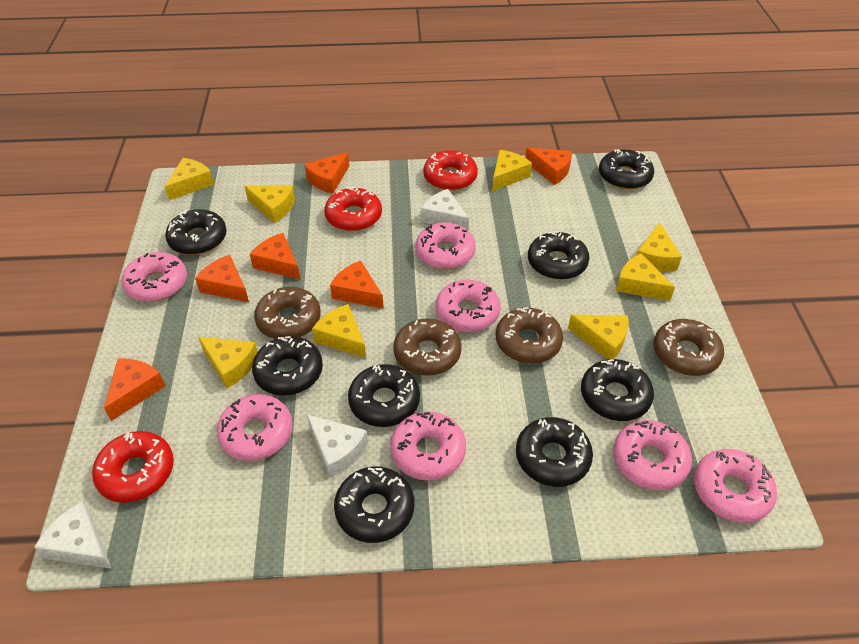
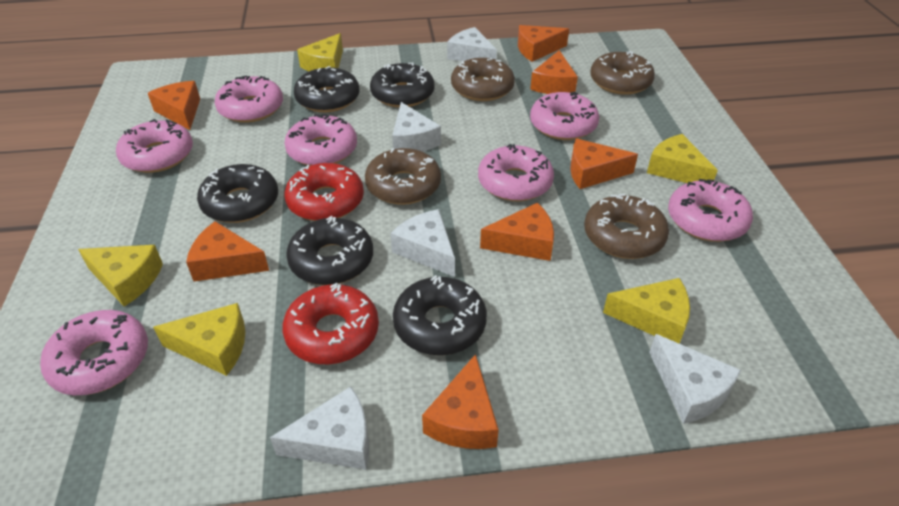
black donut: 8 -> 5
orange cheese: 6 -> 7
red donut: 3 -> 2
white cheese: 3 -> 5
yellow cheese: 8 -> 5

